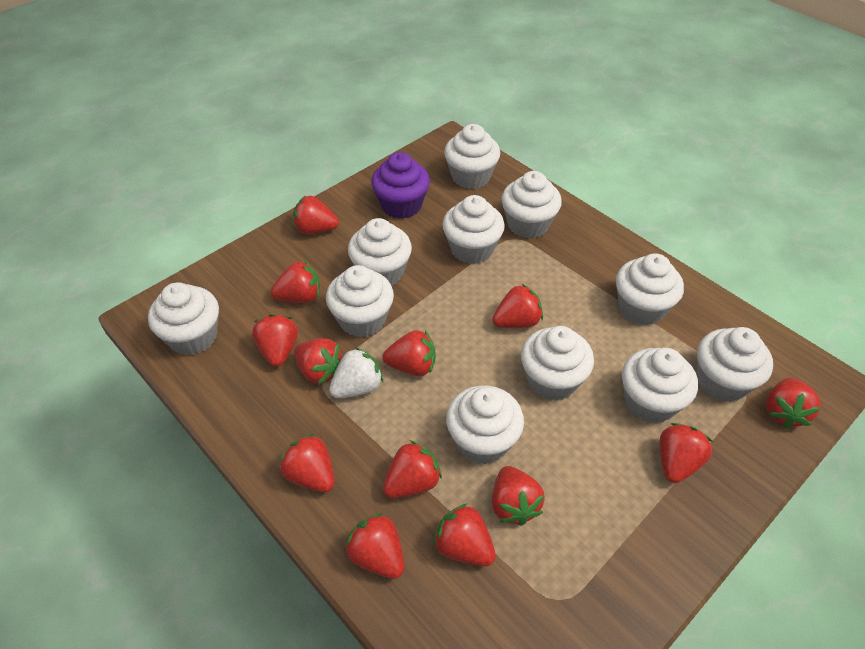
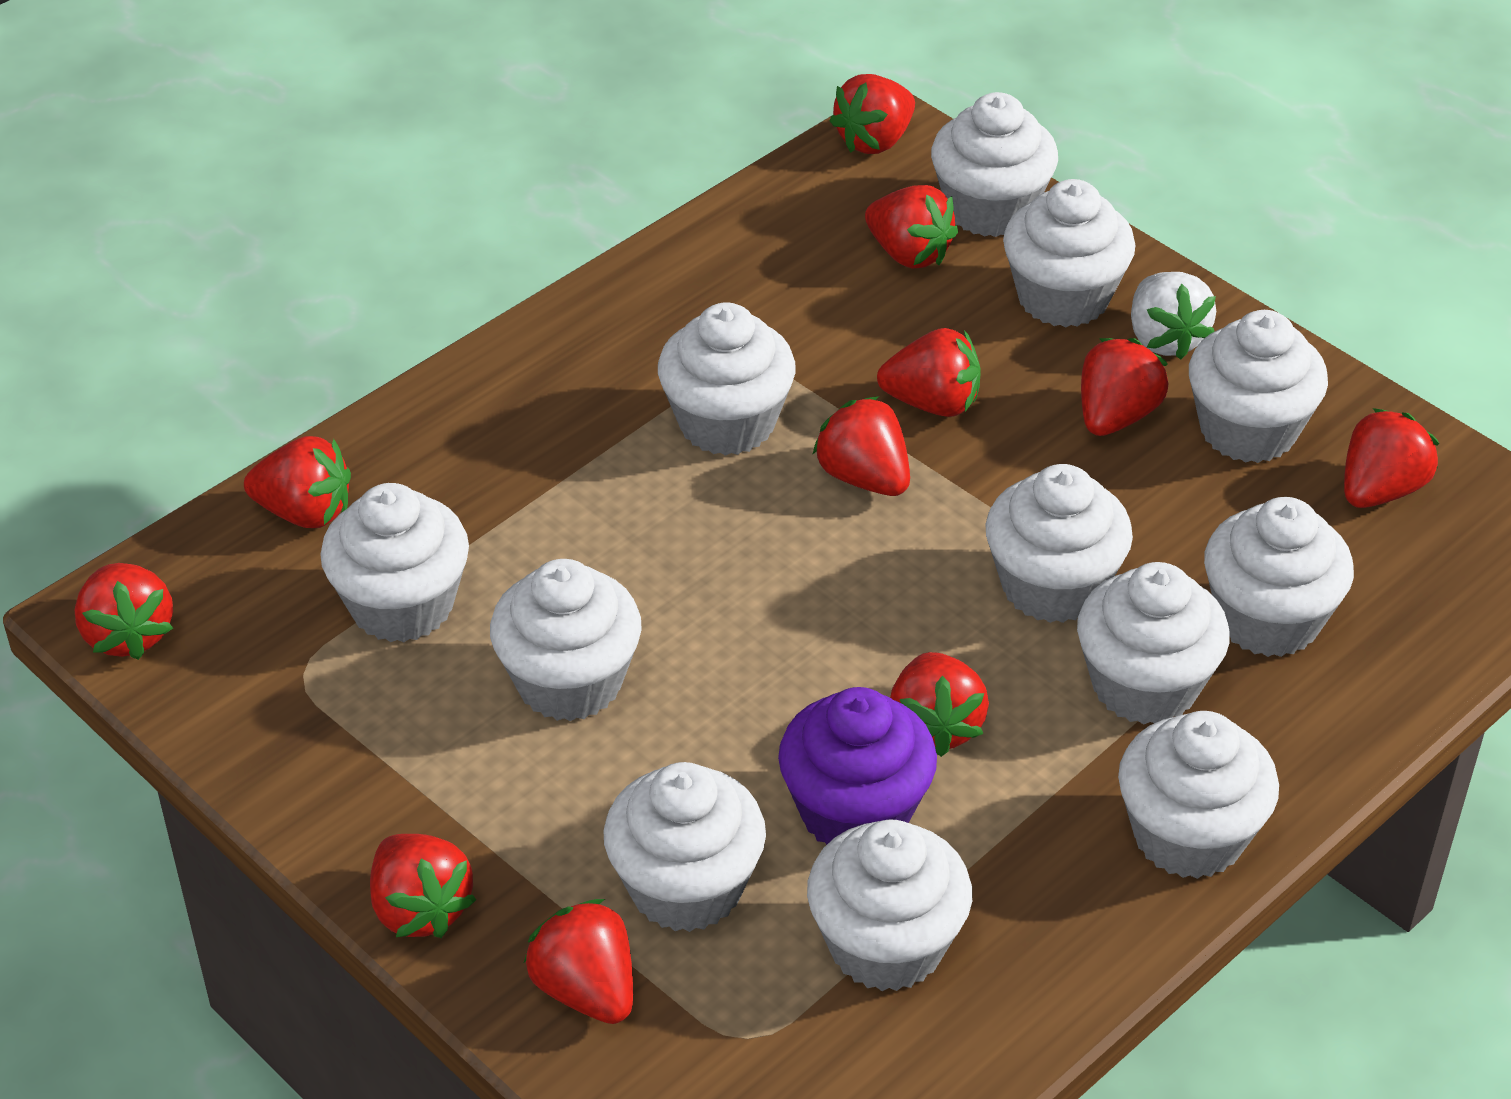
red strawberry: 13 -> 11
white cupcake: 11 -> 12

